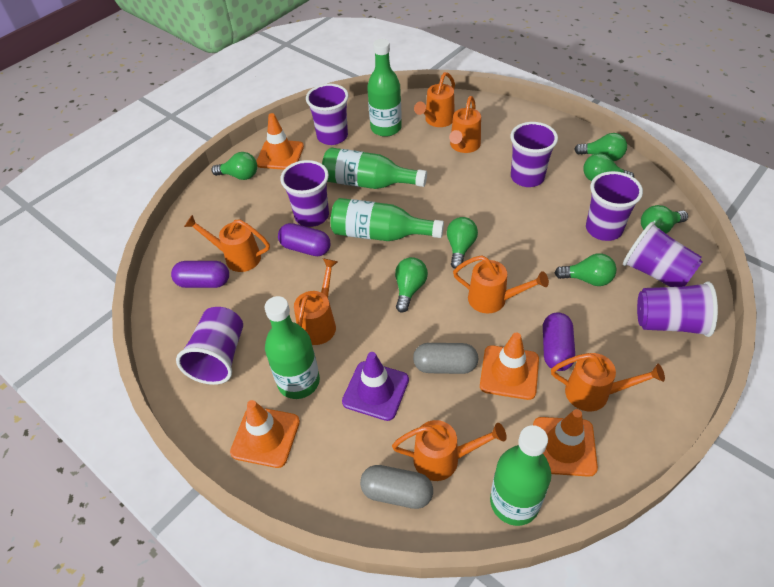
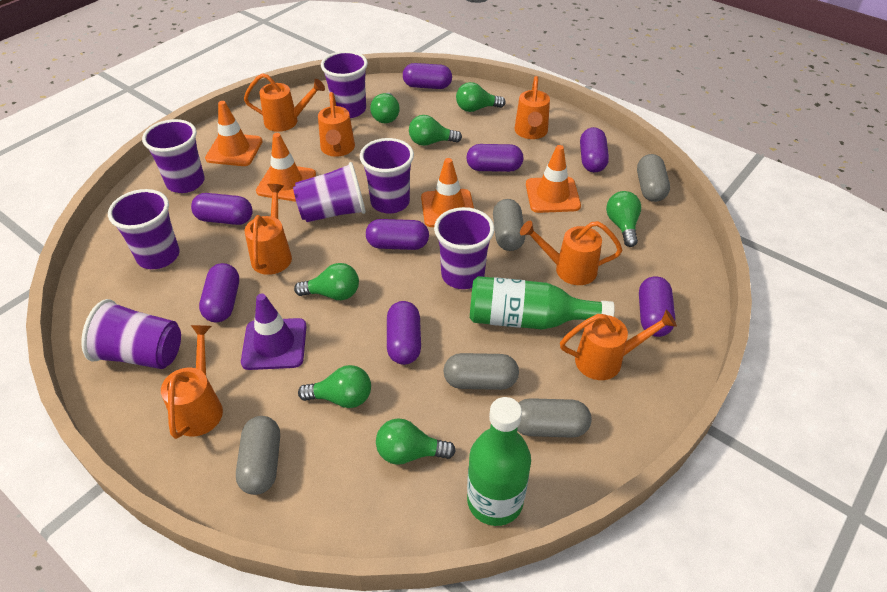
green bottle: 5 -> 2
grey capsule: 2 -> 5
purple capsule: 3 -> 8

